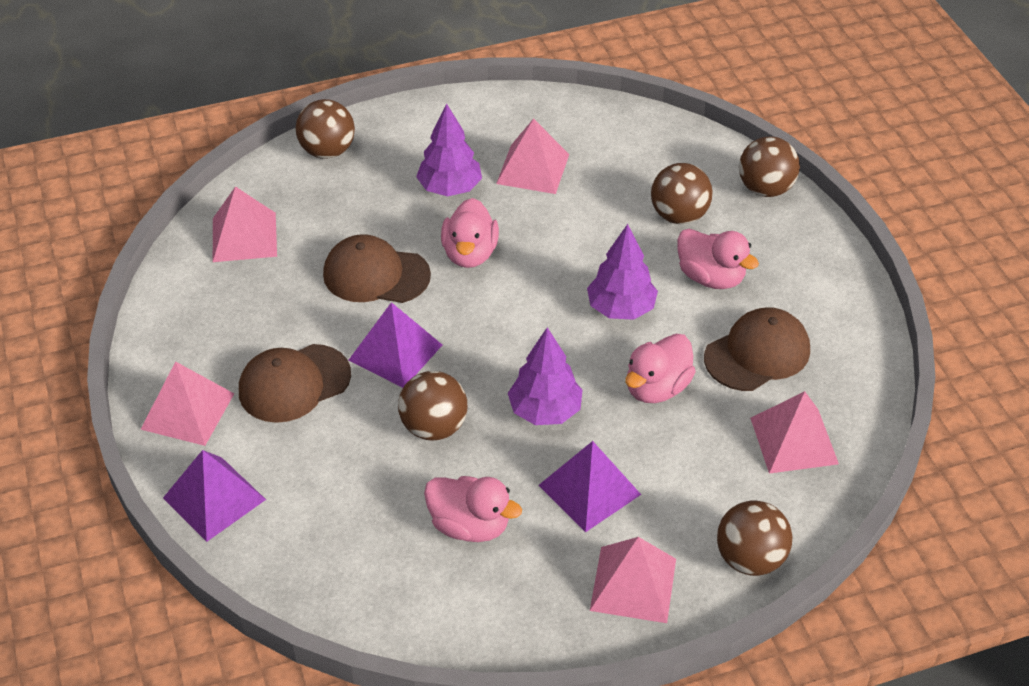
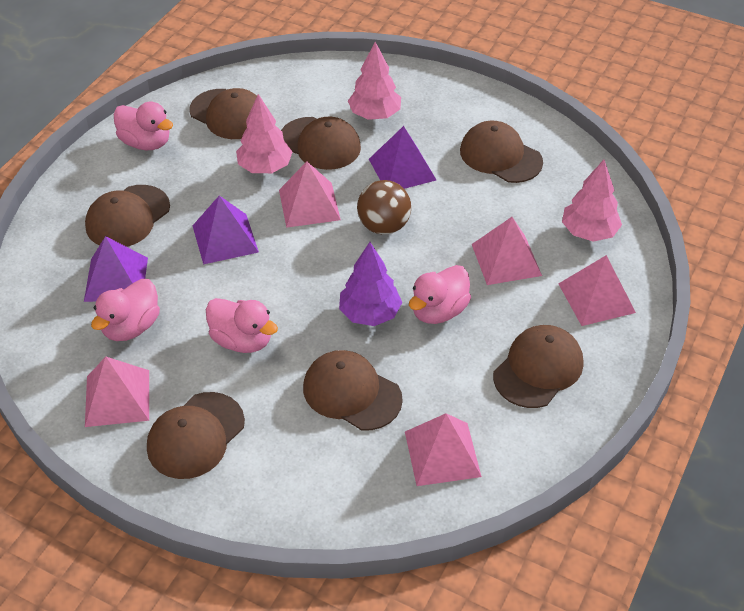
brown ball: 5 -> 1
brown cap: 3 -> 7
pink tree: 0 -> 3
purple tree: 3 -> 1

